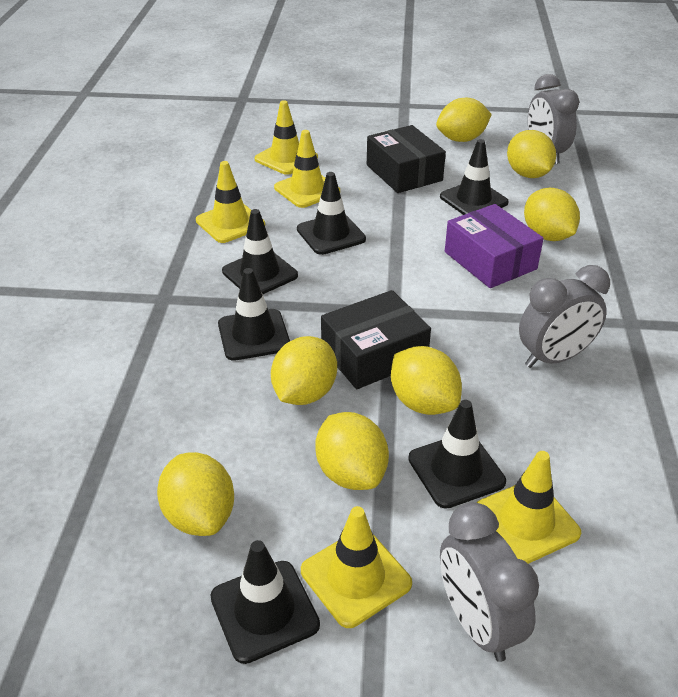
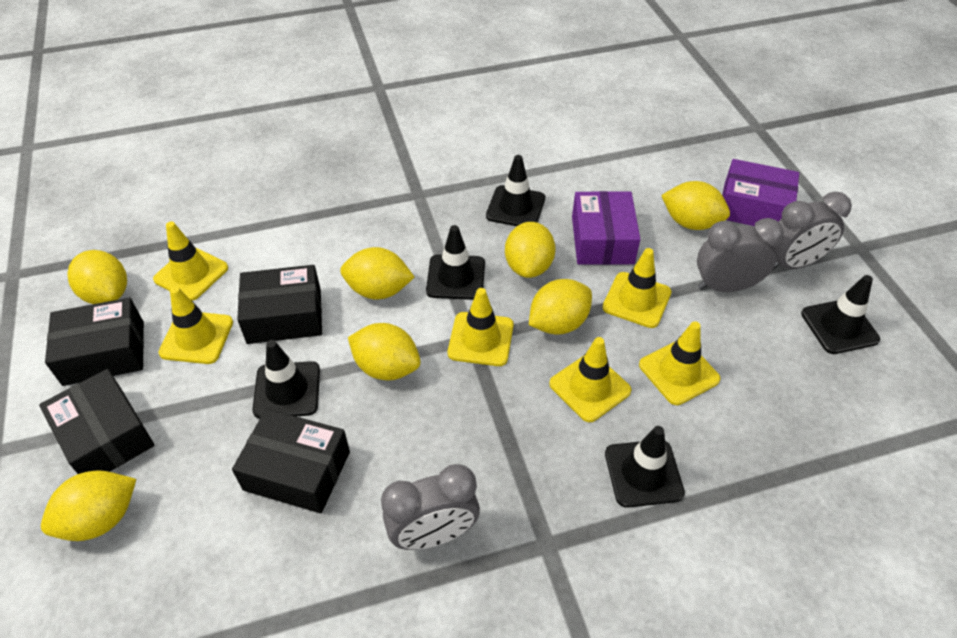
black box: 2 -> 4
black traffic cone: 6 -> 5
purple box: 1 -> 2
yellow traffic cone: 5 -> 6

